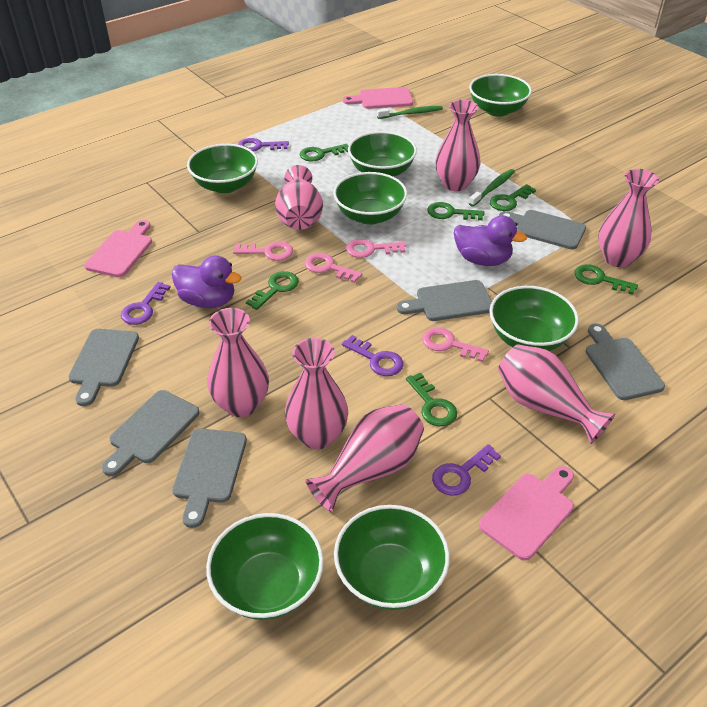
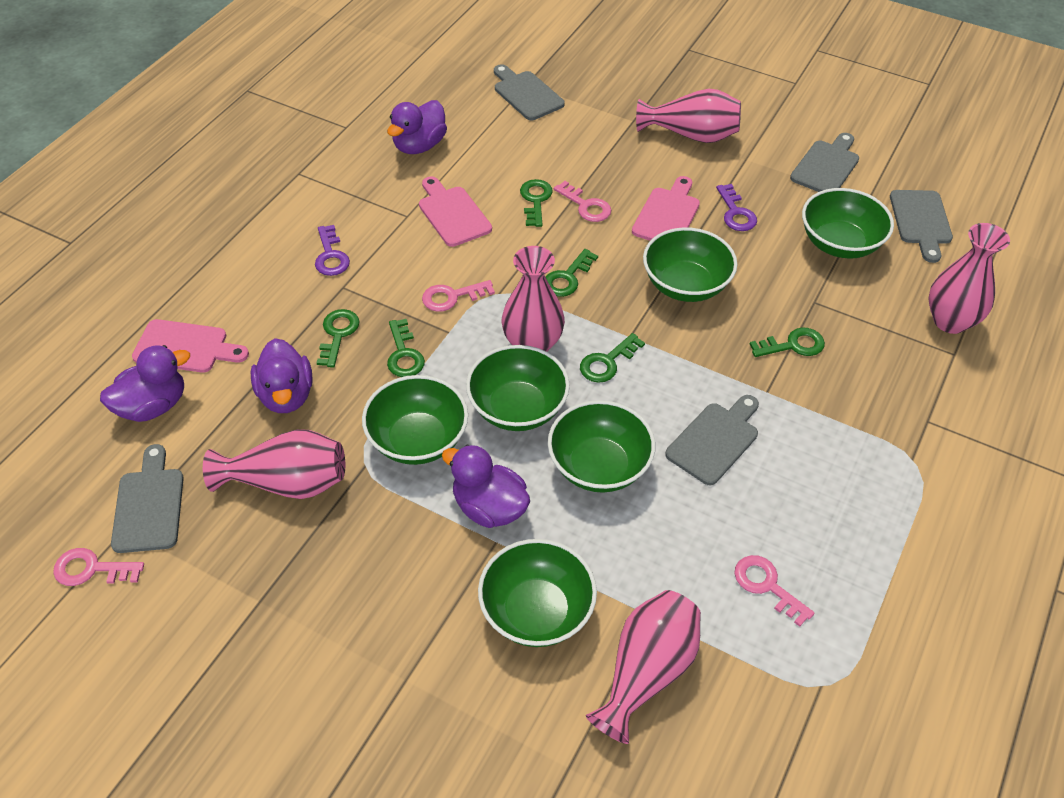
green bowl: 7 -> 6
green toothbrush: 2 -> 0
grey cutting board: 6 -> 5
pink vase: 7 -> 5
purple duck: 2 -> 4
purple key: 4 -> 2

